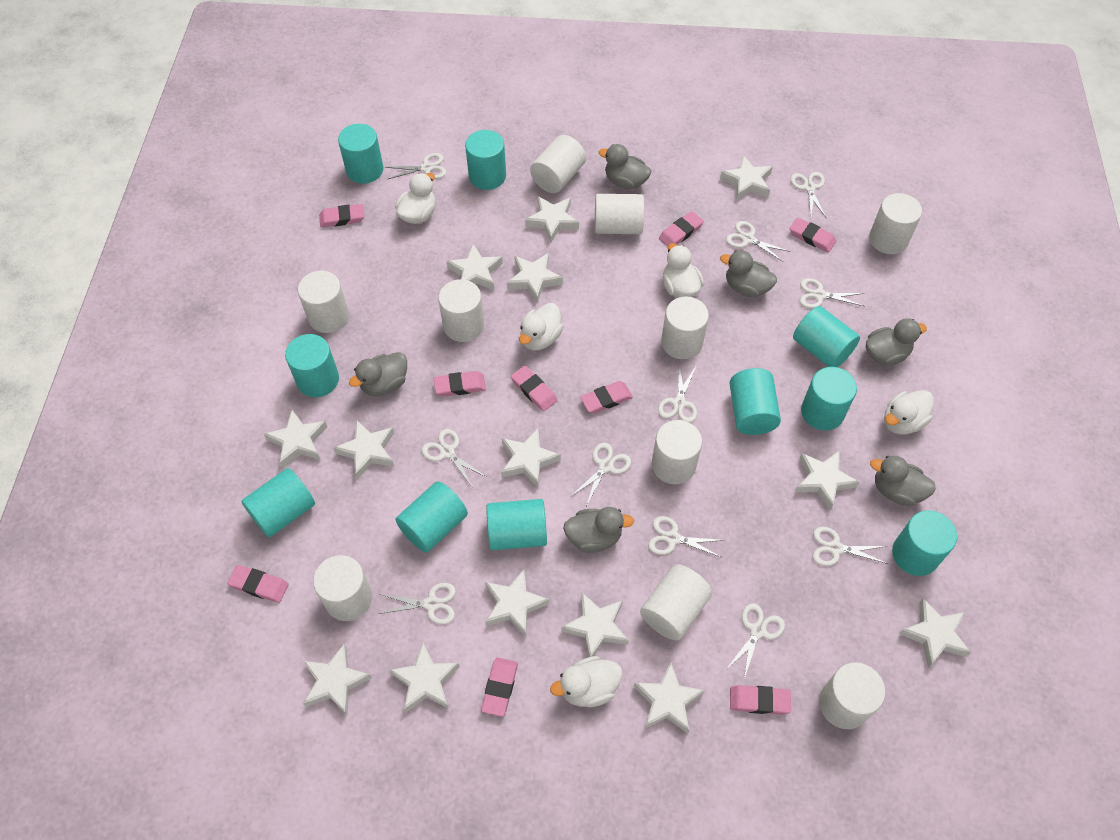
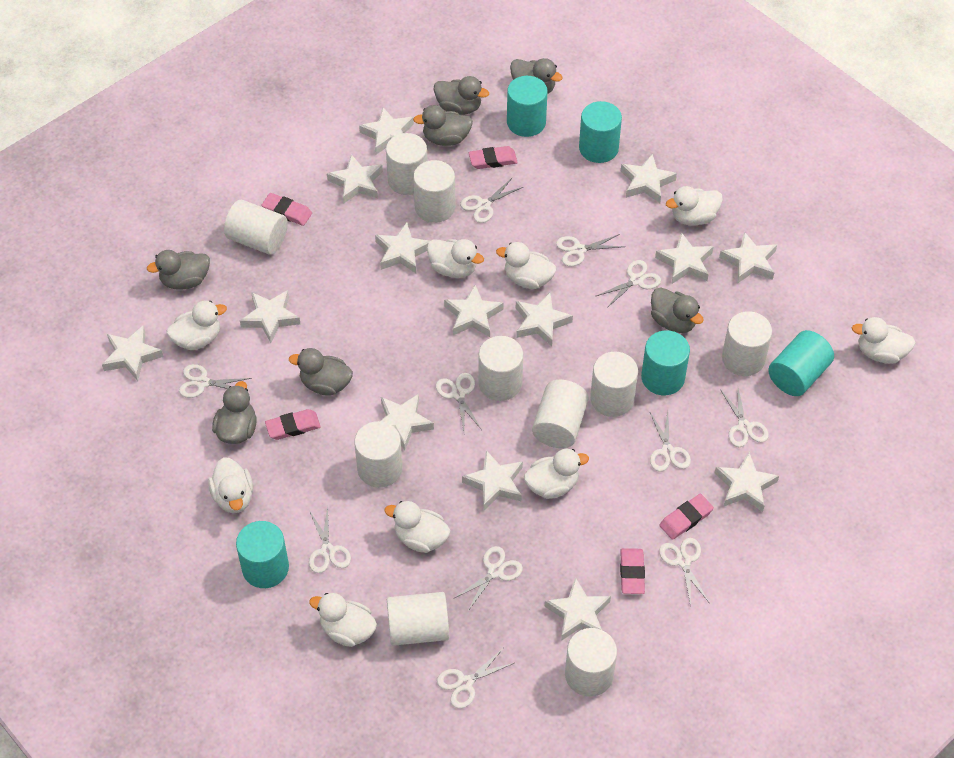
grey duck: 6 -> 7
pink eraser: 9 -> 5
turquoise cylinder: 10 -> 5
white duck: 5 -> 9

